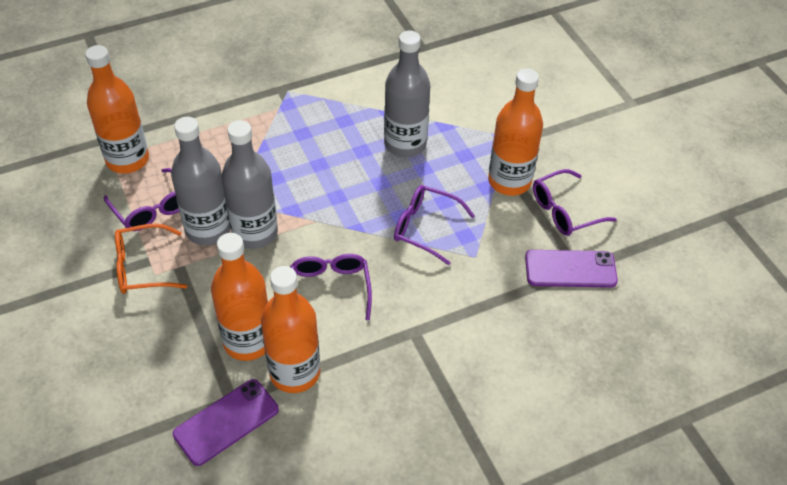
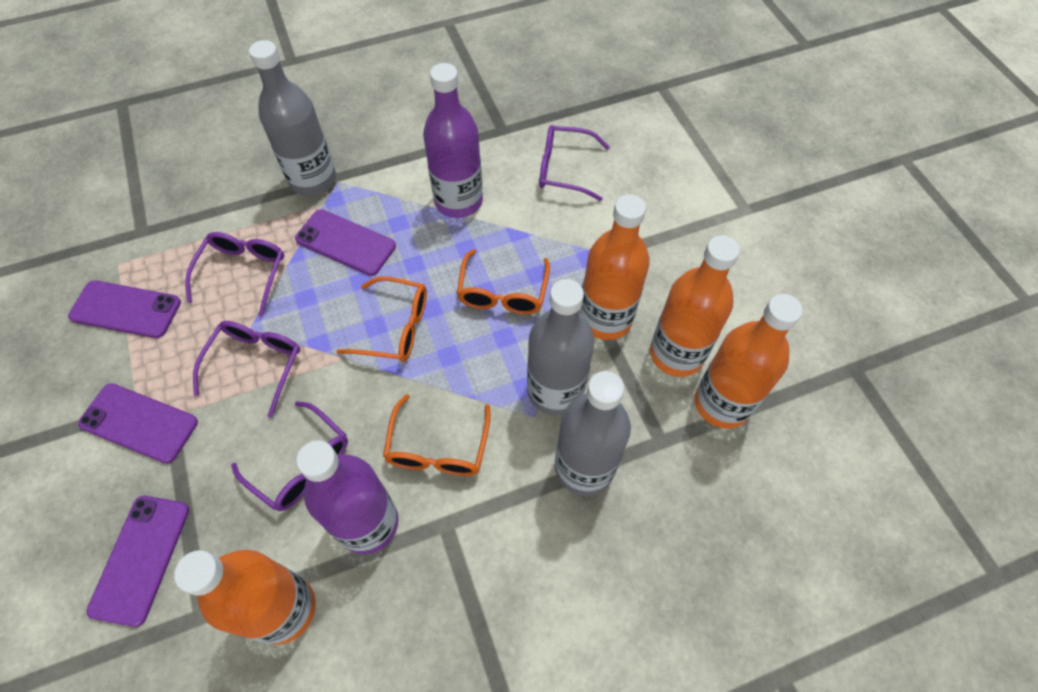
orange glasses: 1 -> 3
purple bottle: 0 -> 2
purple phone: 2 -> 4

